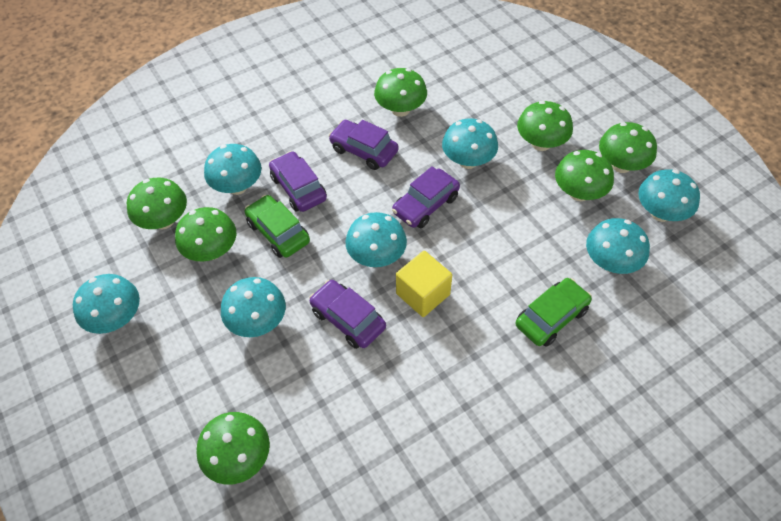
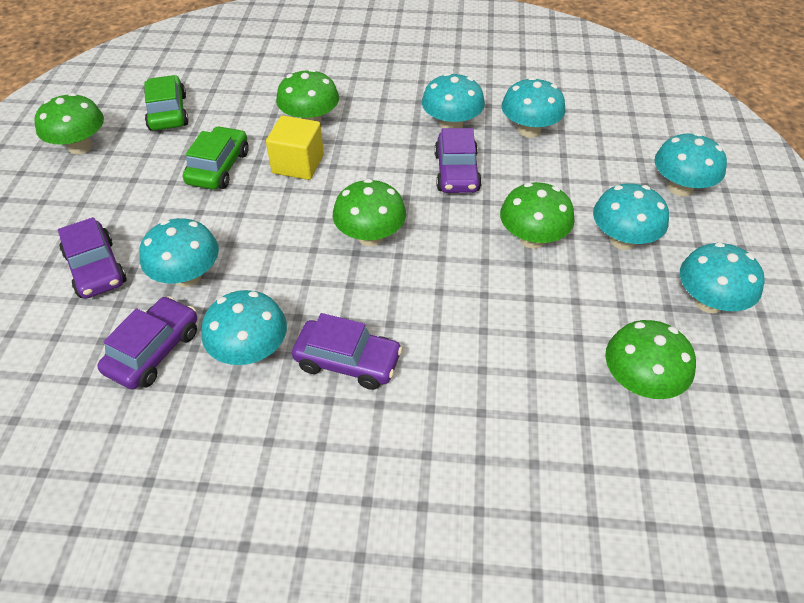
green mushroom: 7 -> 5

